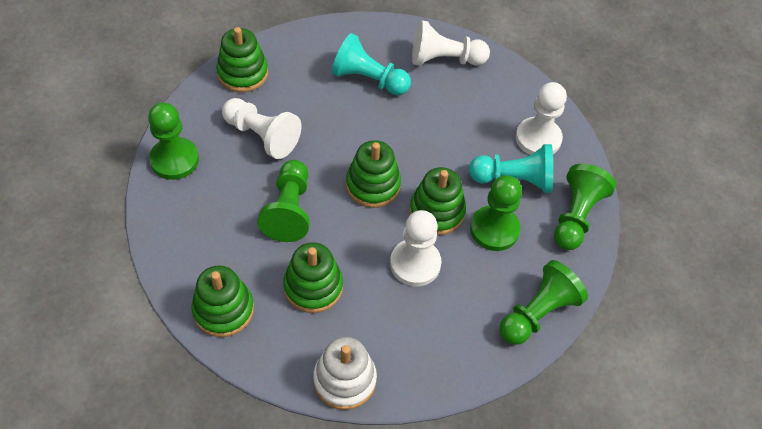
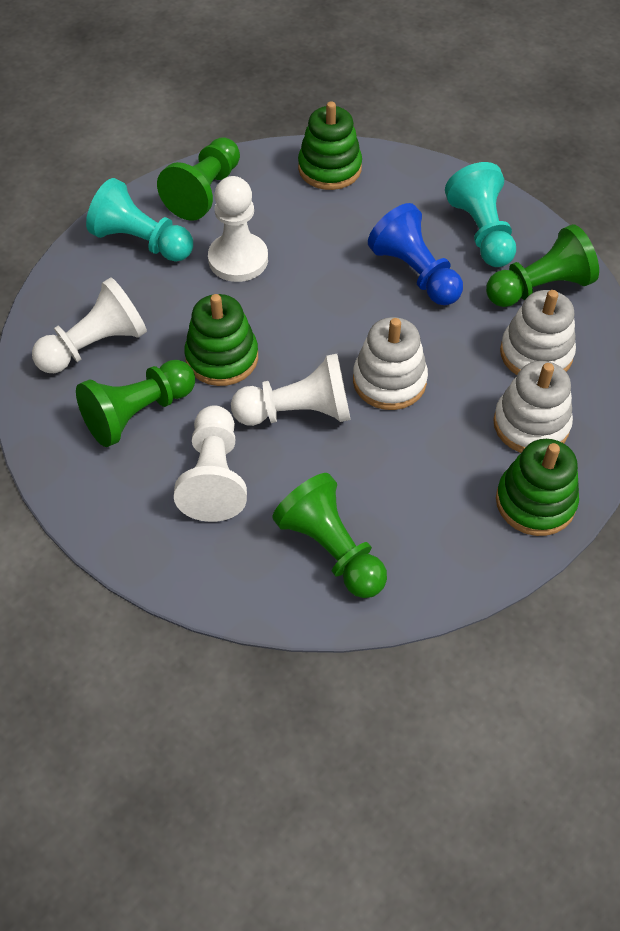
blue pawn: 0 -> 1
green pawn: 5 -> 4
green stacking toy: 5 -> 3
white stacking toy: 1 -> 3

